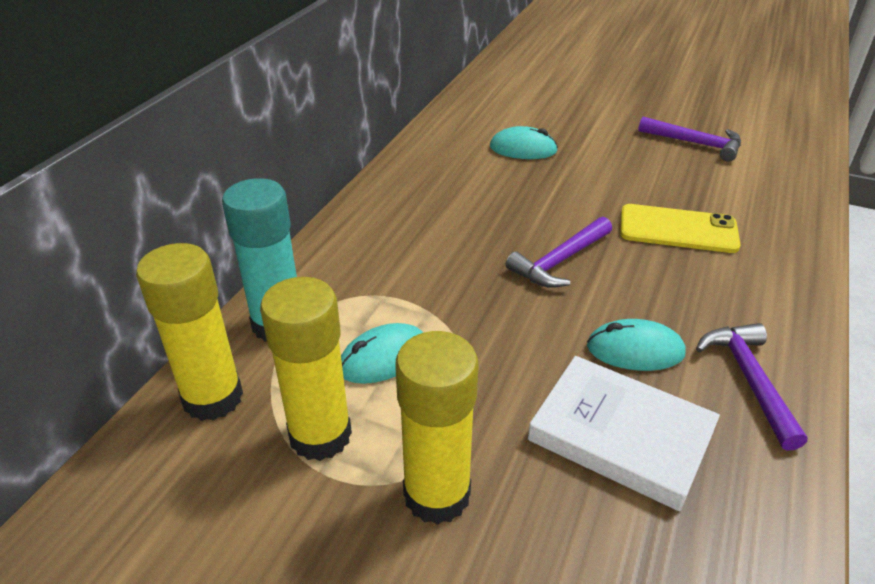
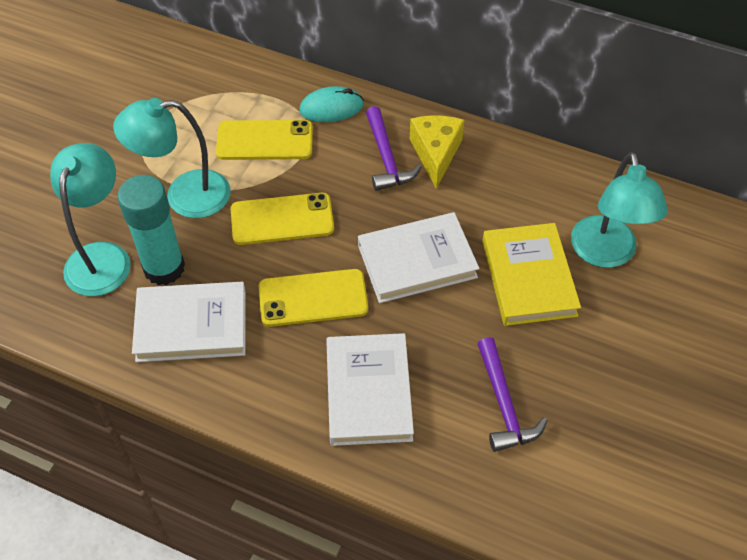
purple hammer: 3 -> 2
turquoise lamp: 0 -> 3
turquoise mouse: 3 -> 1
white book: 1 -> 3
yellow book: 0 -> 1
yellow cheese: 0 -> 1
yellow glue stick: 3 -> 0
yellow phone: 1 -> 3

